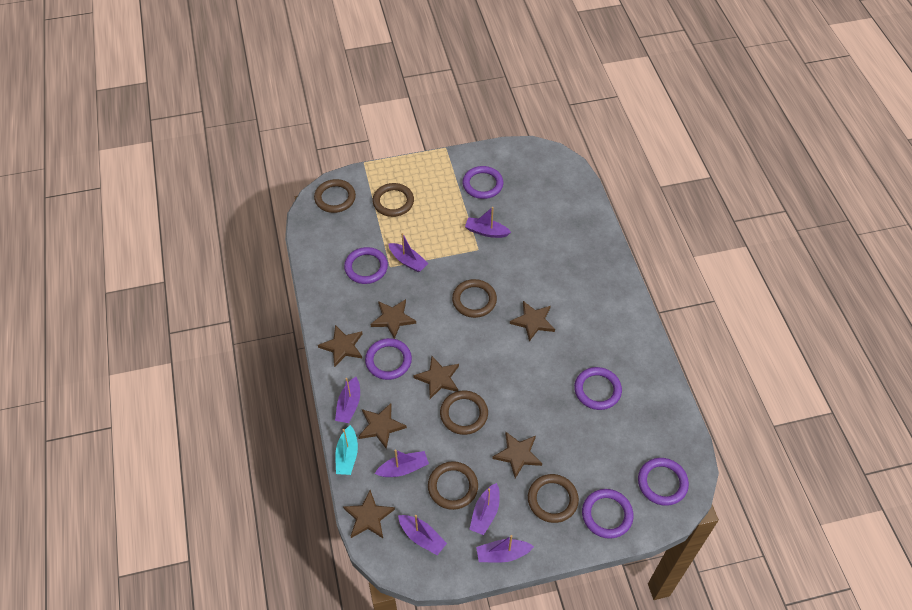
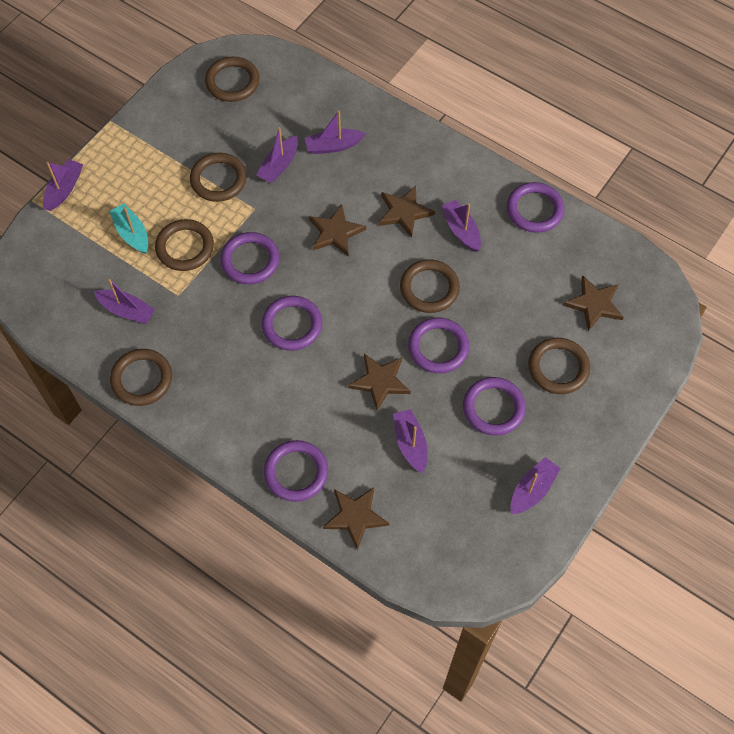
brown star: 7 -> 5

